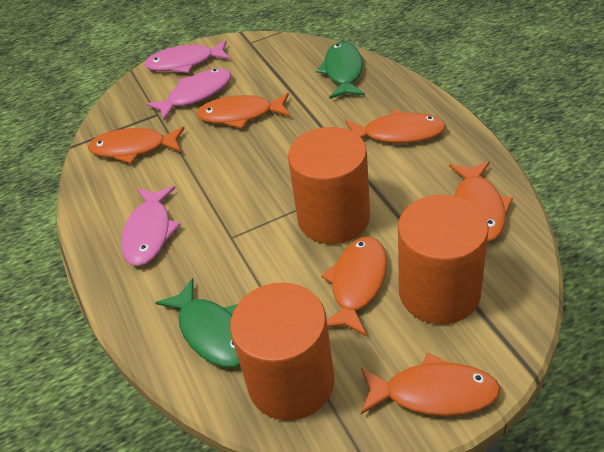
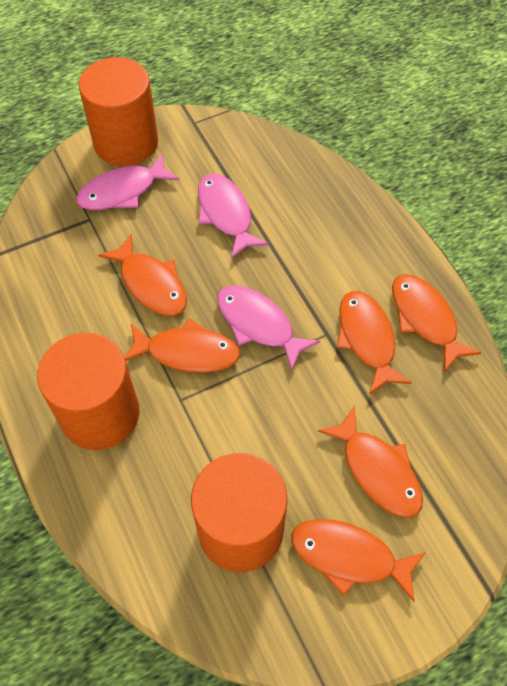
green fish: 2 -> 0

